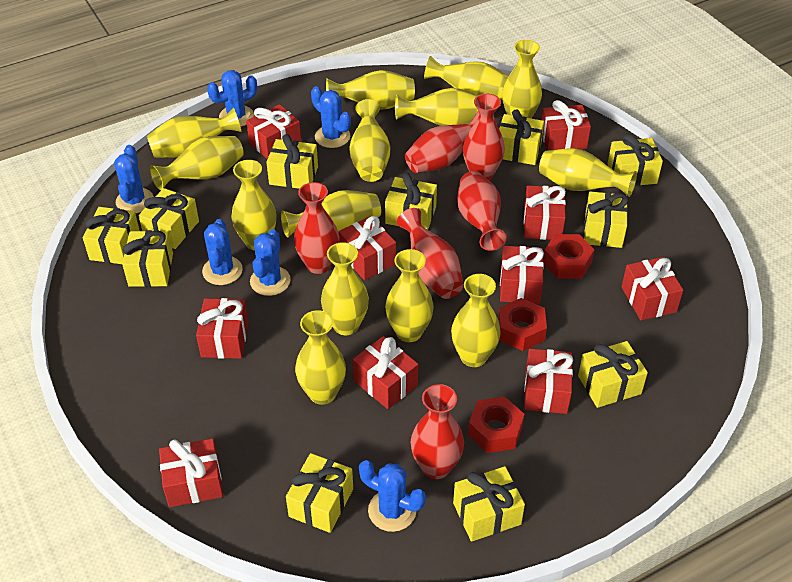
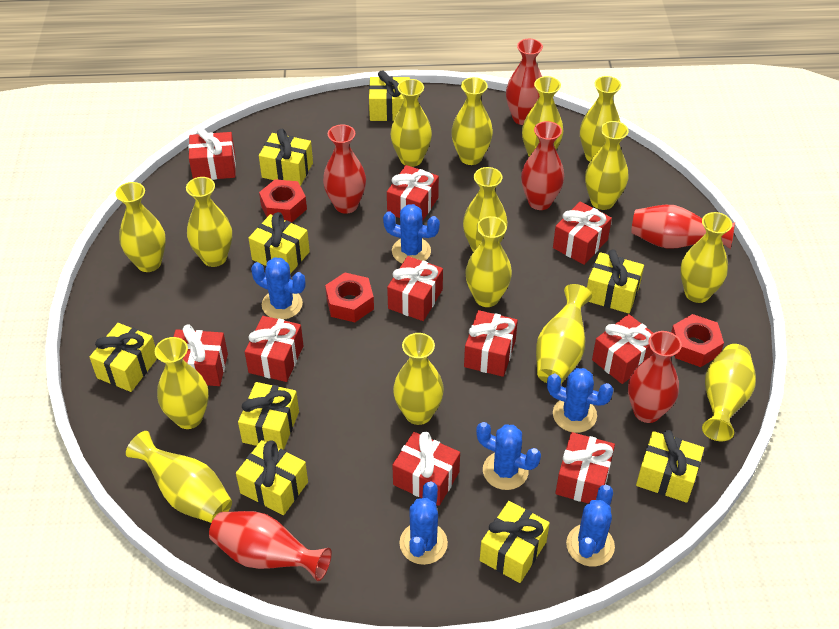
yellow gift: 11 -> 9
yellow vase: 14 -> 15

